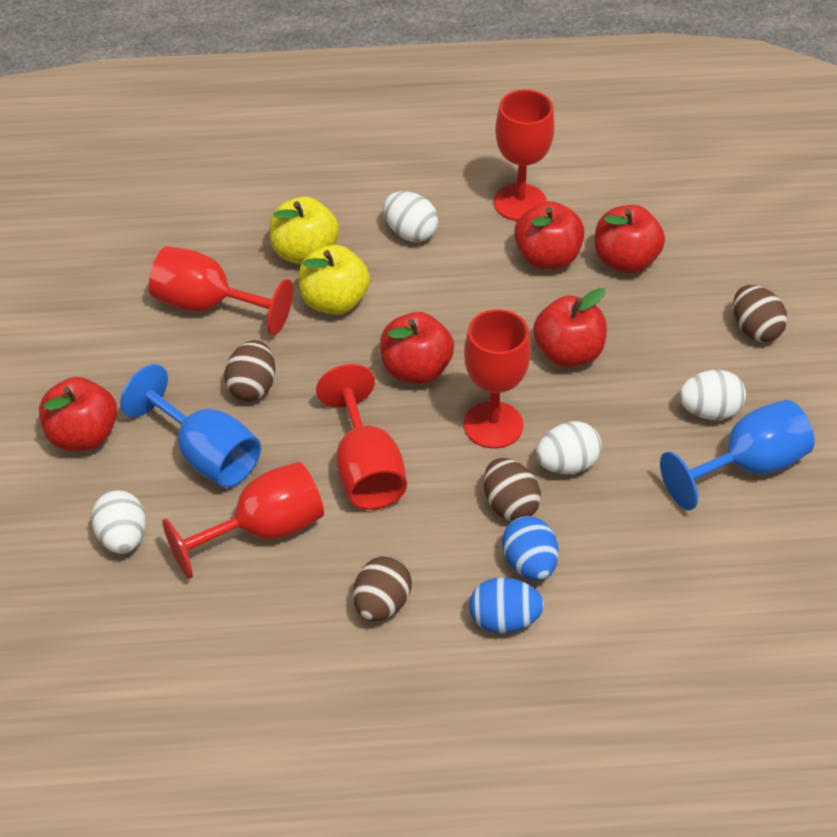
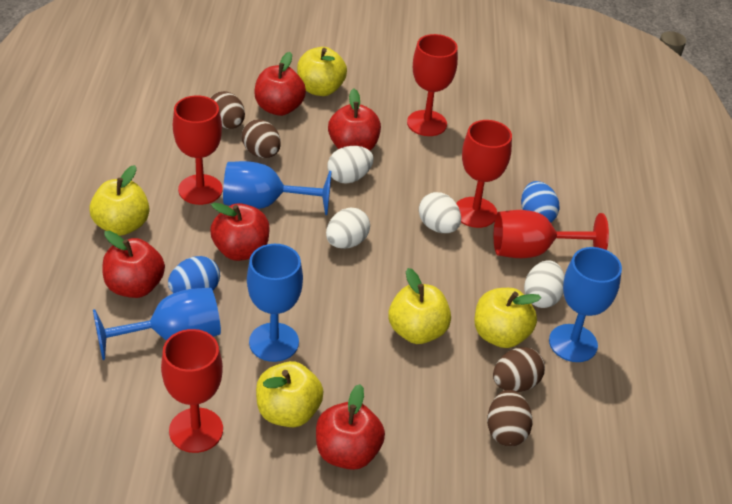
blue goblet: 2 -> 4
yellow apple: 2 -> 5

